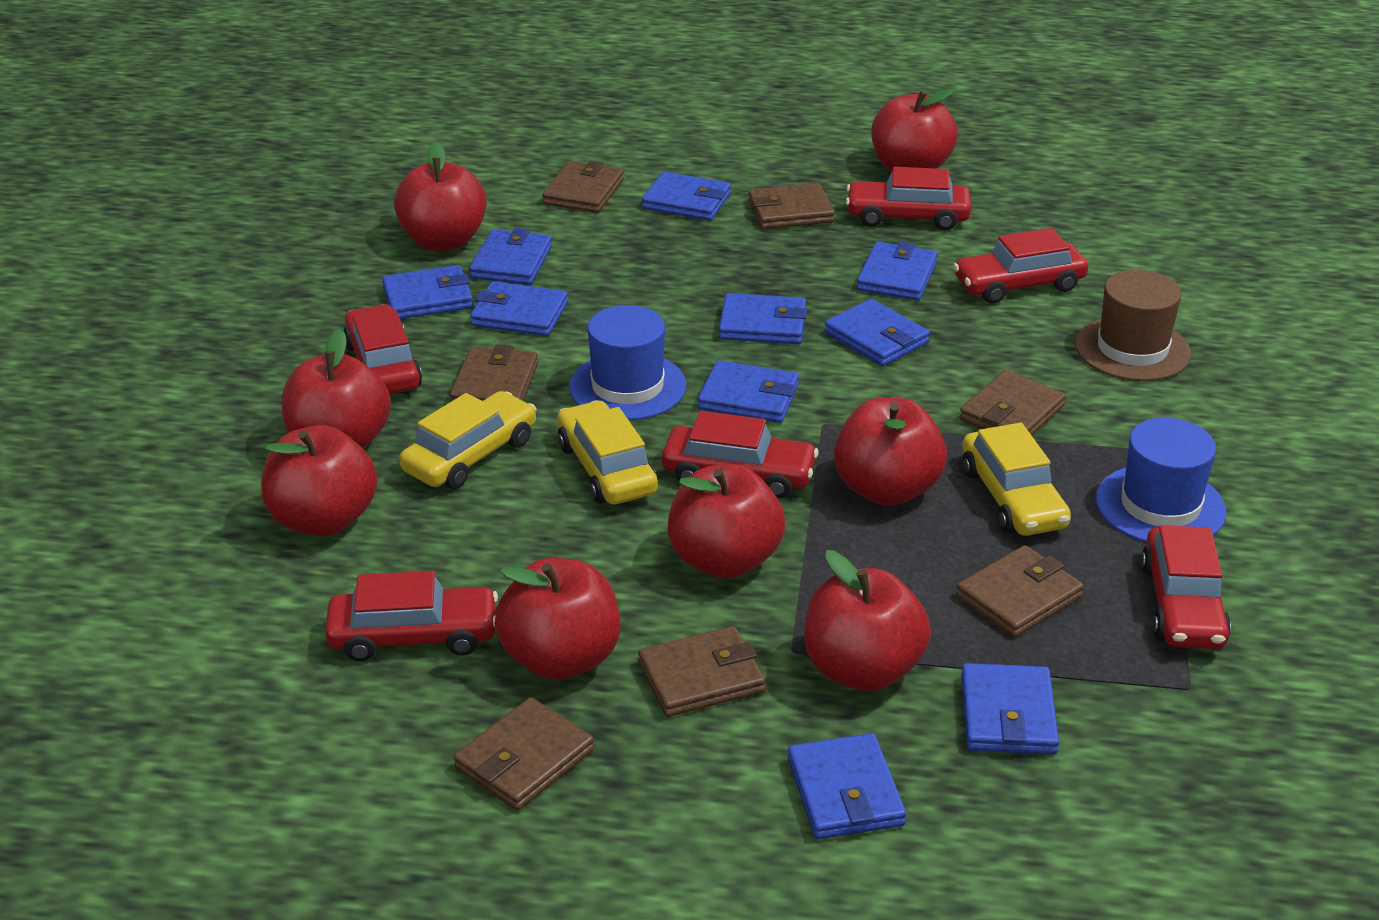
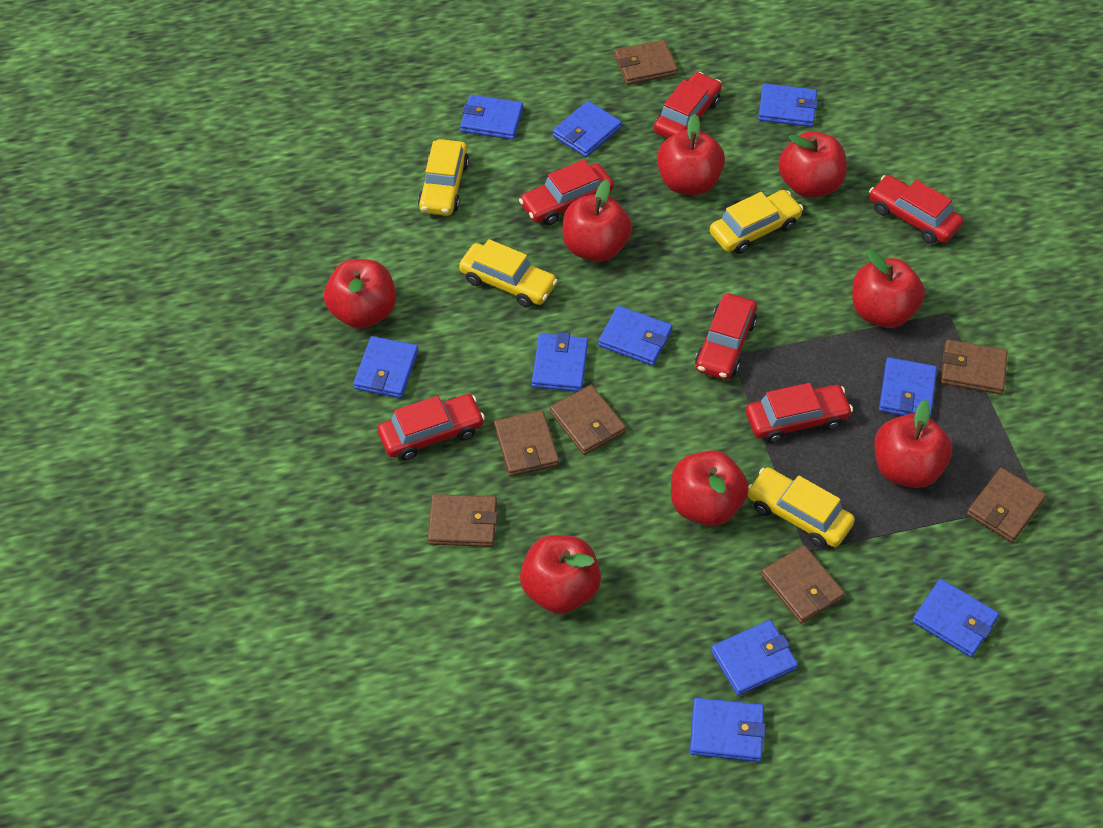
blue hat: 2 -> 0
brown hat: 1 -> 0
yellow car: 3 -> 4

